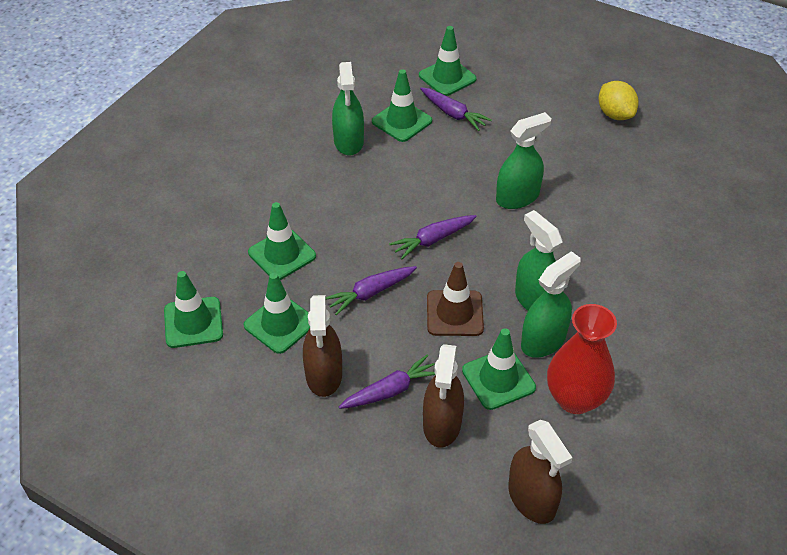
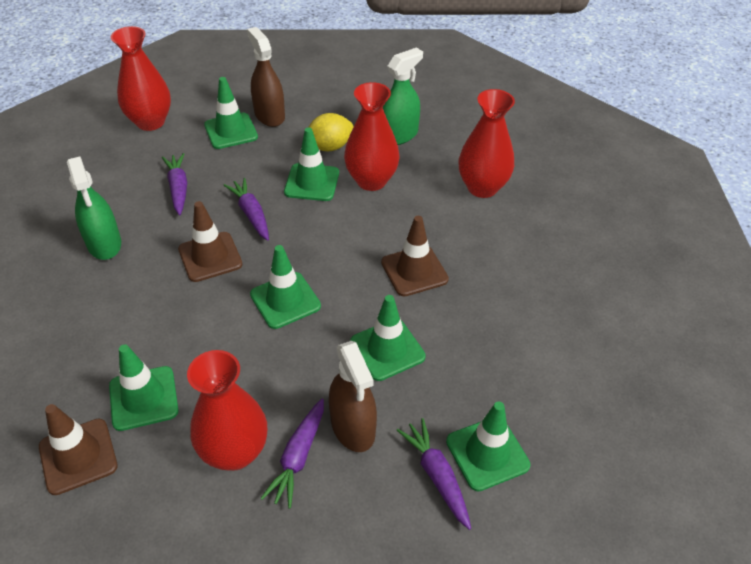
brown spray bottle: 3 -> 2
brown traffic cone: 1 -> 3
green spray bottle: 4 -> 2
red vase: 1 -> 4

